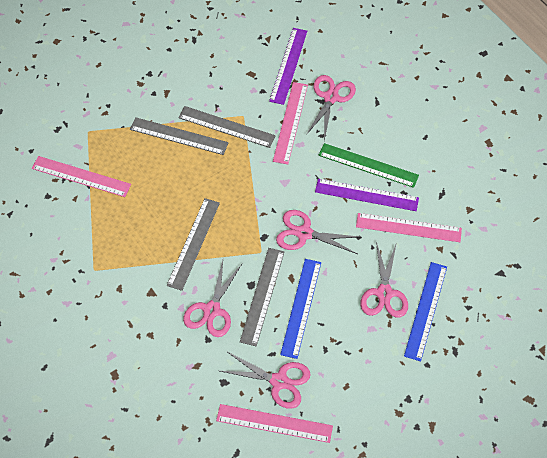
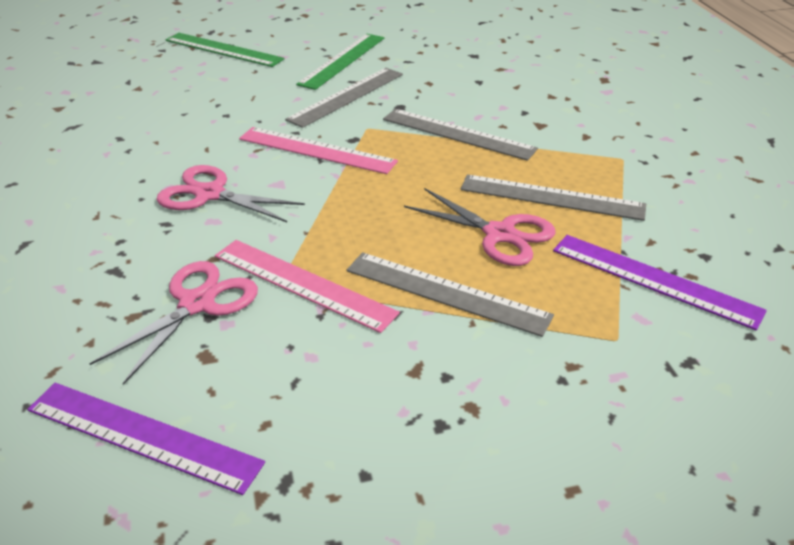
blue ruler: 2 -> 0
green ruler: 1 -> 2
pink ruler: 4 -> 2
pink scissors: 5 -> 3

